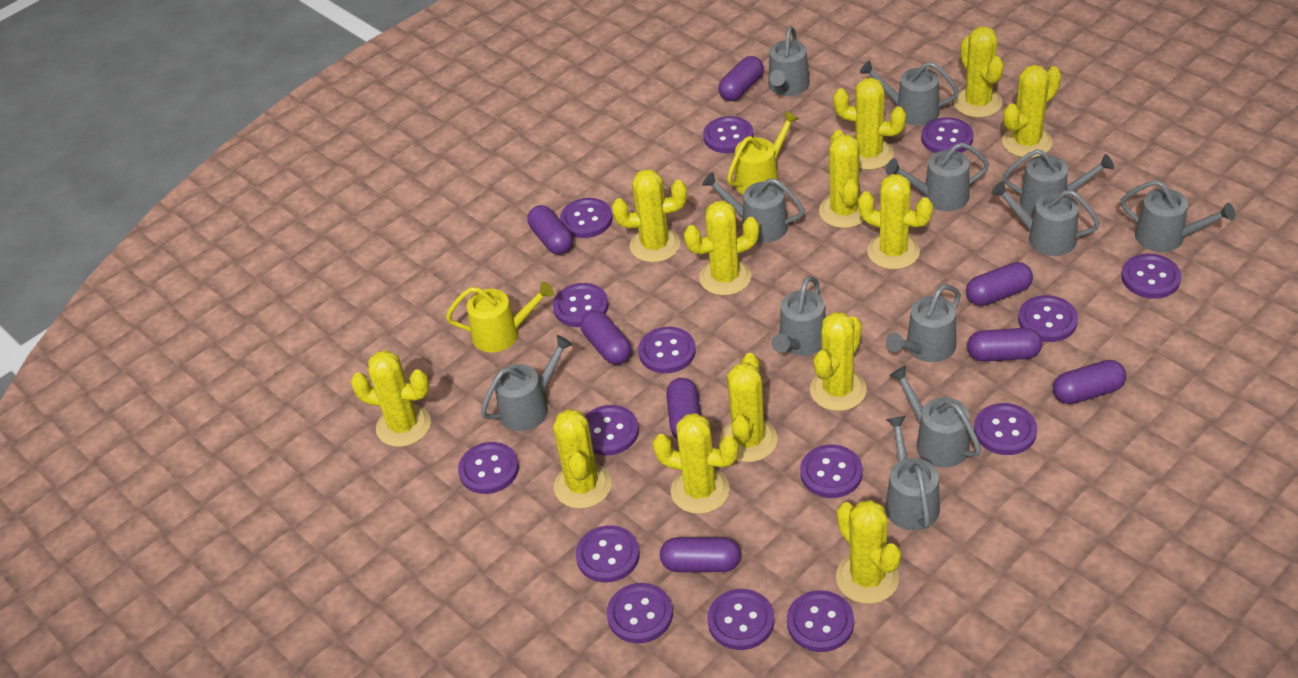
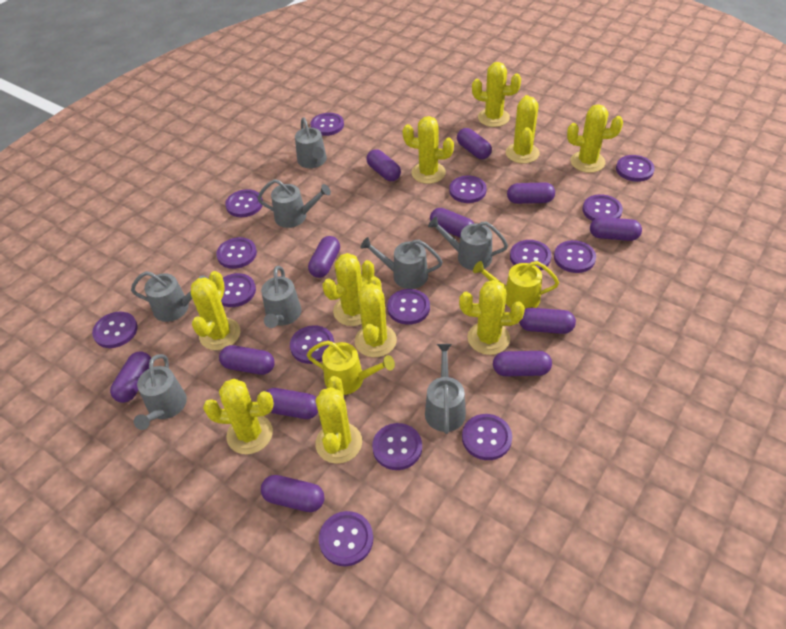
grey watering can: 12 -> 8
purple capsule: 8 -> 12
yellow cactus: 13 -> 10

